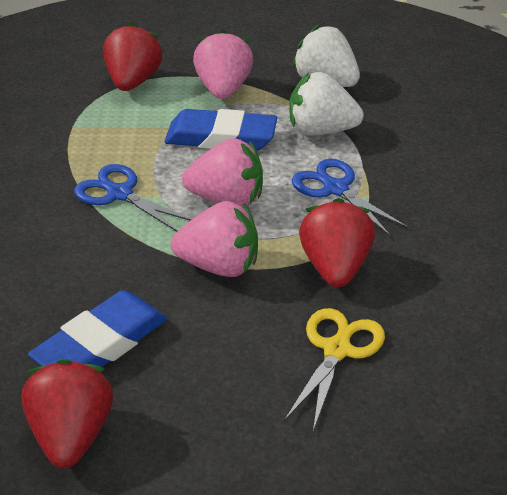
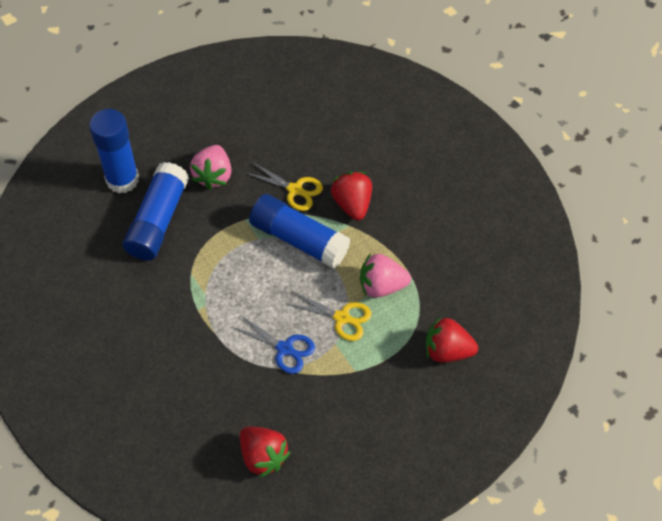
blue eraser: 2 -> 0
blue glue stick: 0 -> 3
blue scissors: 2 -> 1
pink strawberry: 3 -> 2
white strawberry: 2 -> 0
yellow scissors: 1 -> 2

